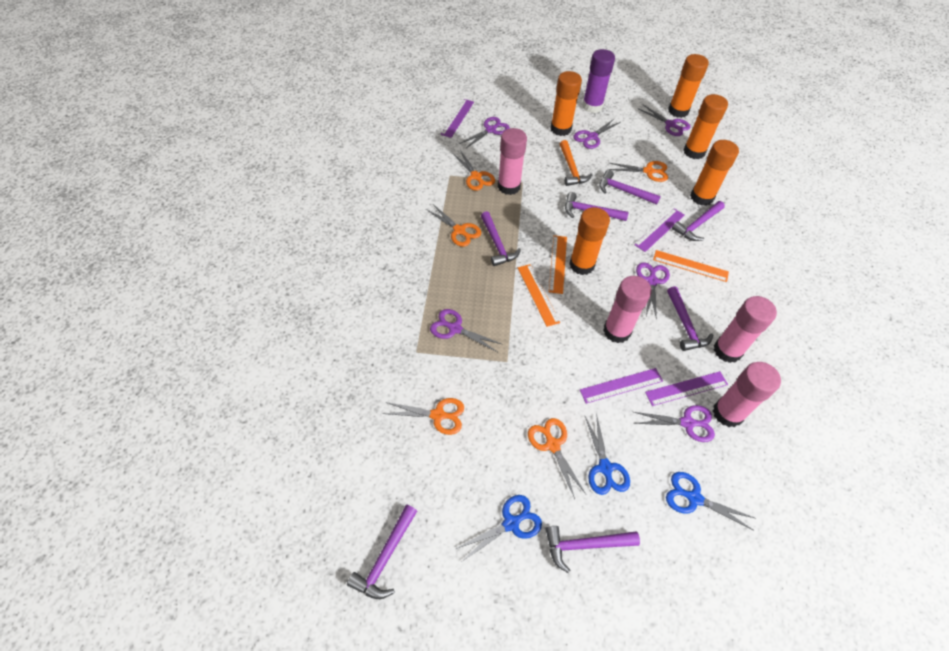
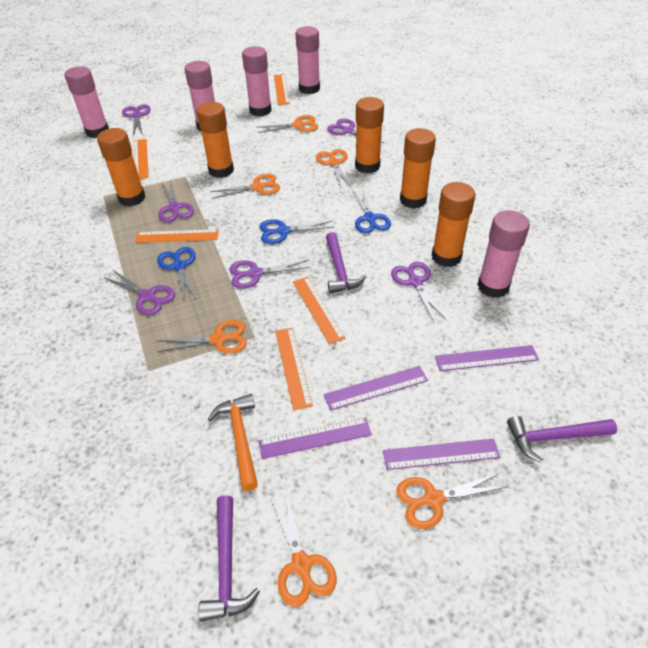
orange ruler: 3 -> 5
orange scissors: 5 -> 6
pink glue stick: 4 -> 5
purple glue stick: 1 -> 0
purple hammer: 7 -> 3

